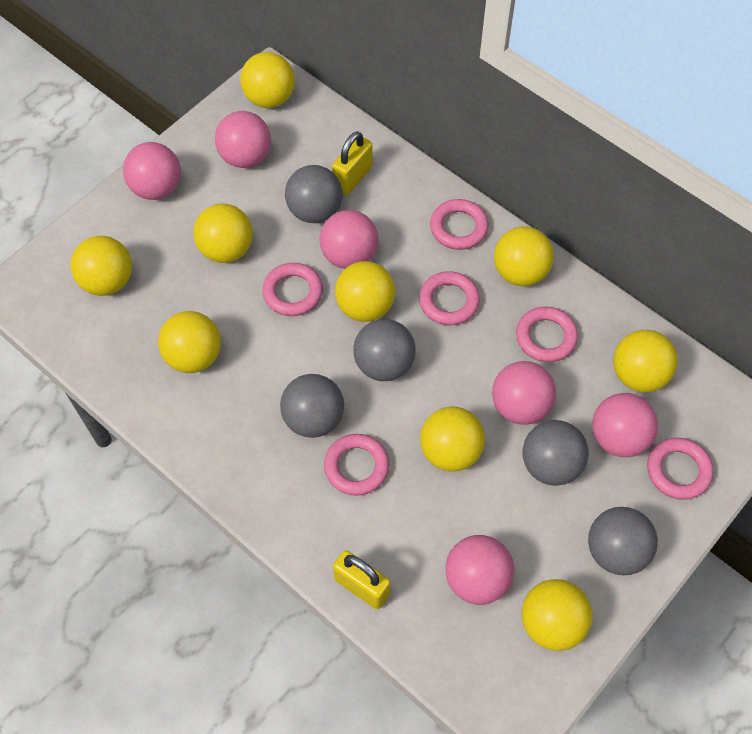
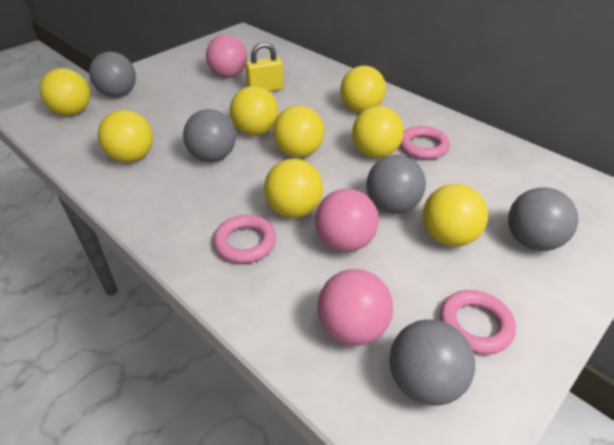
pink ball: 6 -> 3
pink ring: 6 -> 3
yellow ball: 9 -> 8
yellow padlock: 2 -> 1

